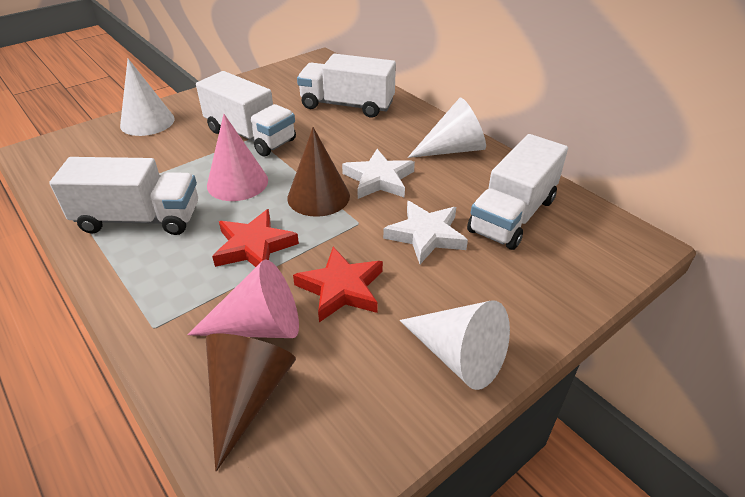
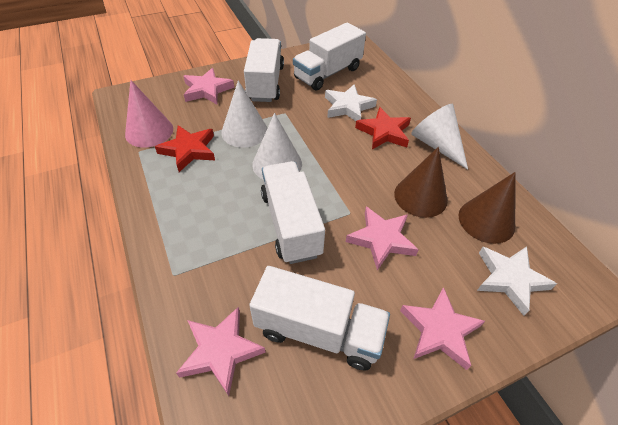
pink cone: 2 -> 1
pink star: 0 -> 4

